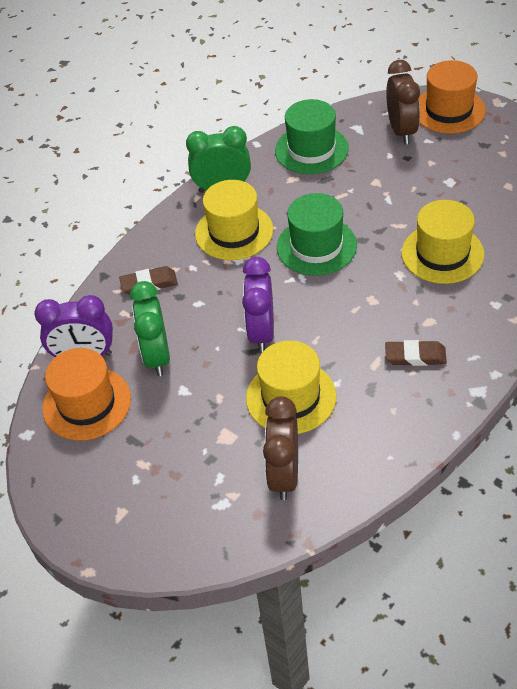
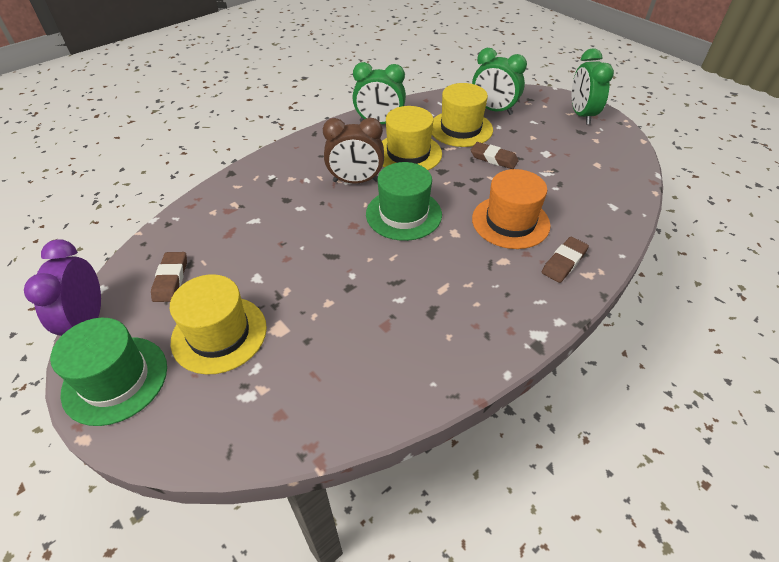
brown clock: 2 -> 1
brown eraser: 2 -> 3
green clock: 2 -> 3
orange hat: 2 -> 1
purple clock: 2 -> 1

